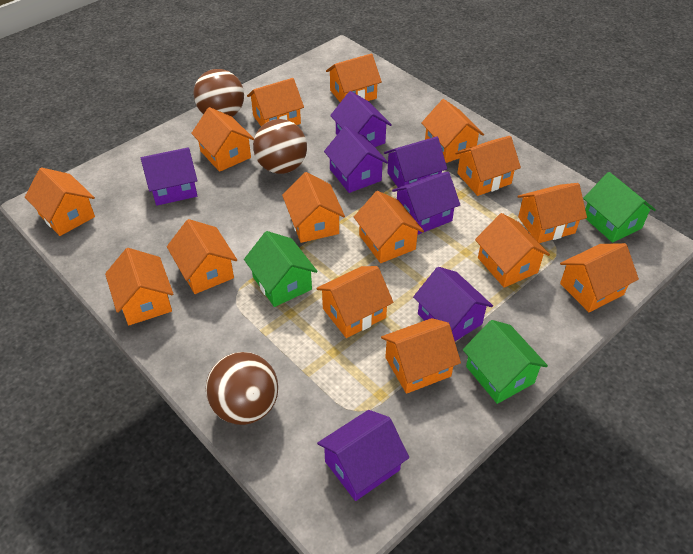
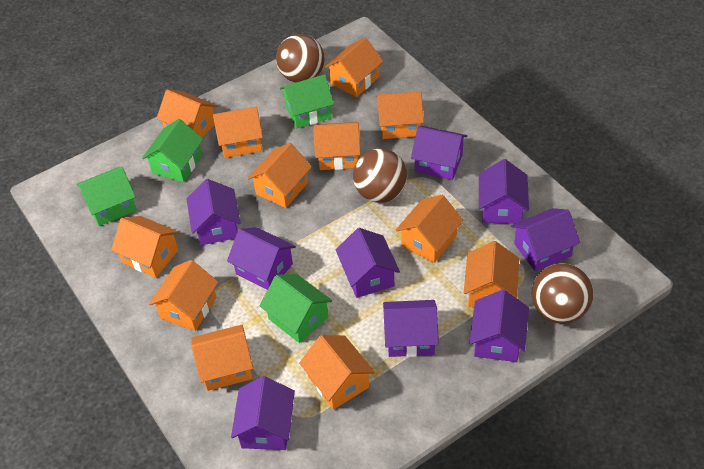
green house: 3 -> 4
orange house: 15 -> 12
purple house: 7 -> 9

